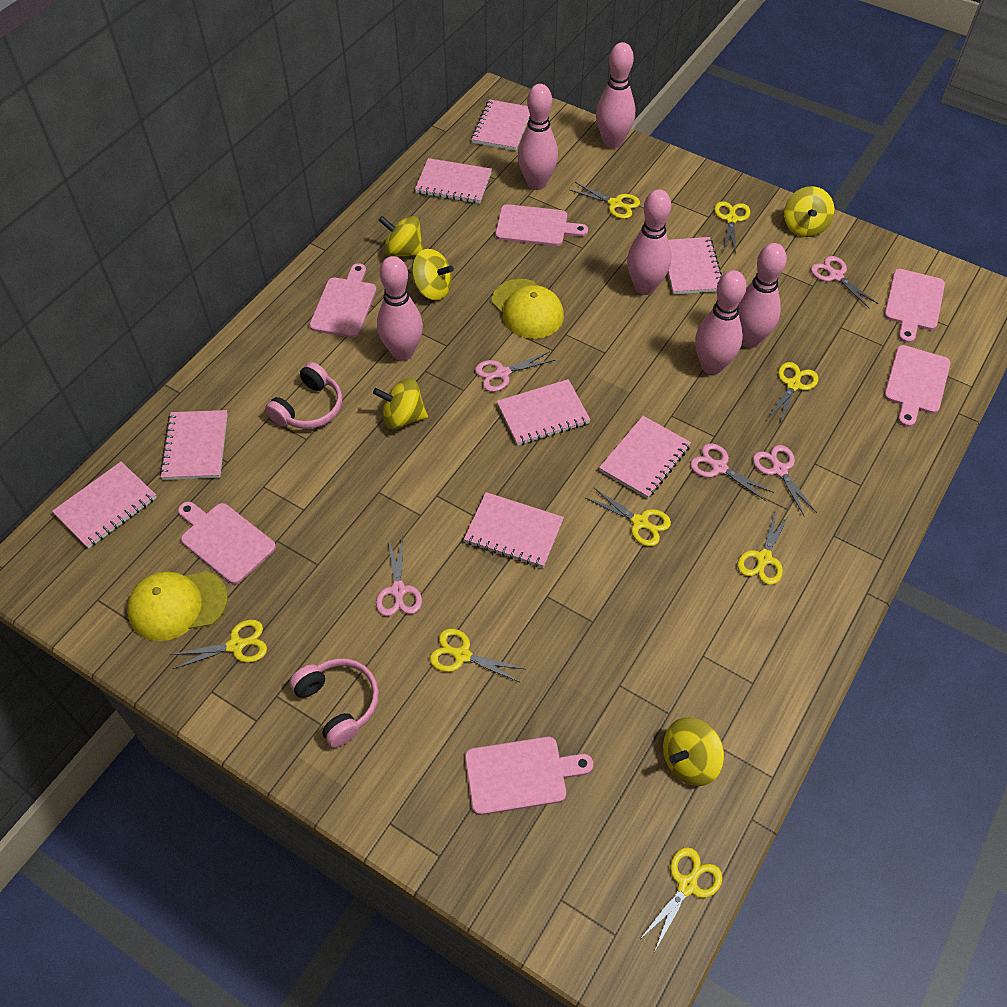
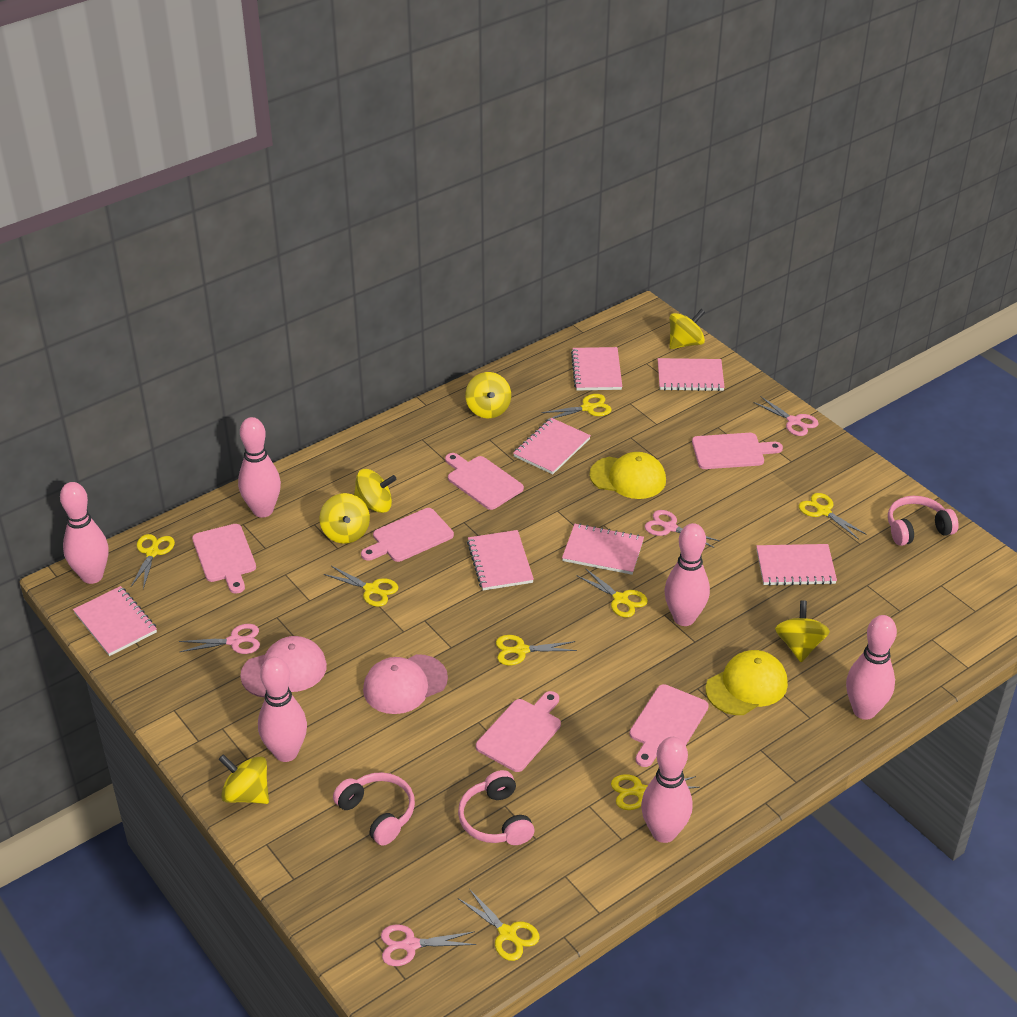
pink cap: 0 -> 2
pink headphones: 2 -> 3
pink notebook: 8 -> 7
pink scissors: 5 -> 4
yellow spinning top: 5 -> 6

